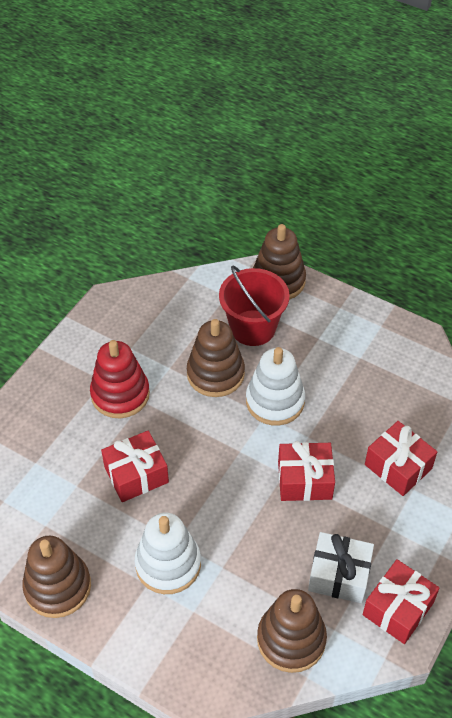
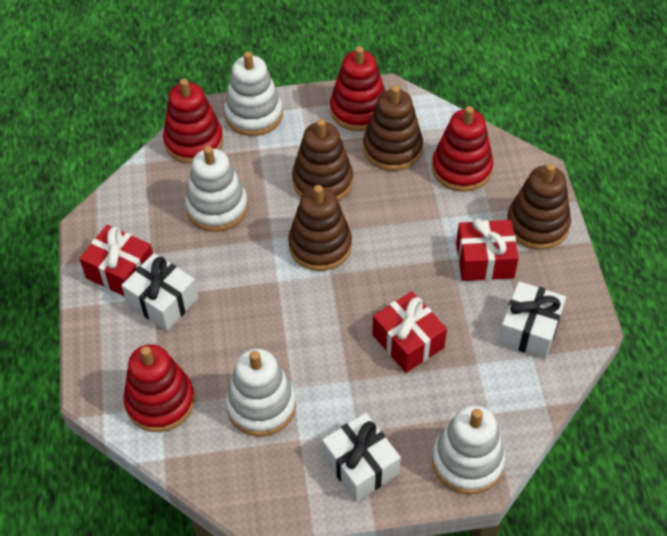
red bucket: 1 -> 0
red gift: 4 -> 3
red stacking toy: 1 -> 4
white gift: 1 -> 3
white stacking toy: 2 -> 4

